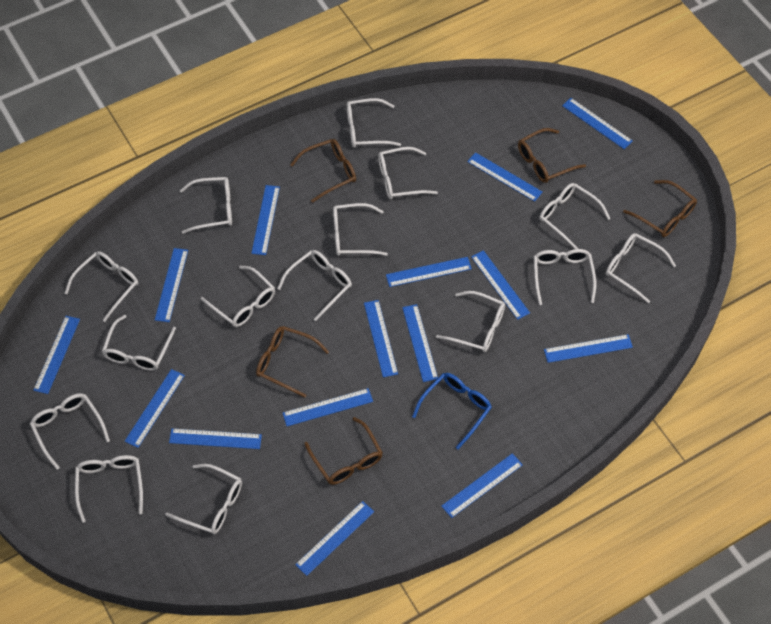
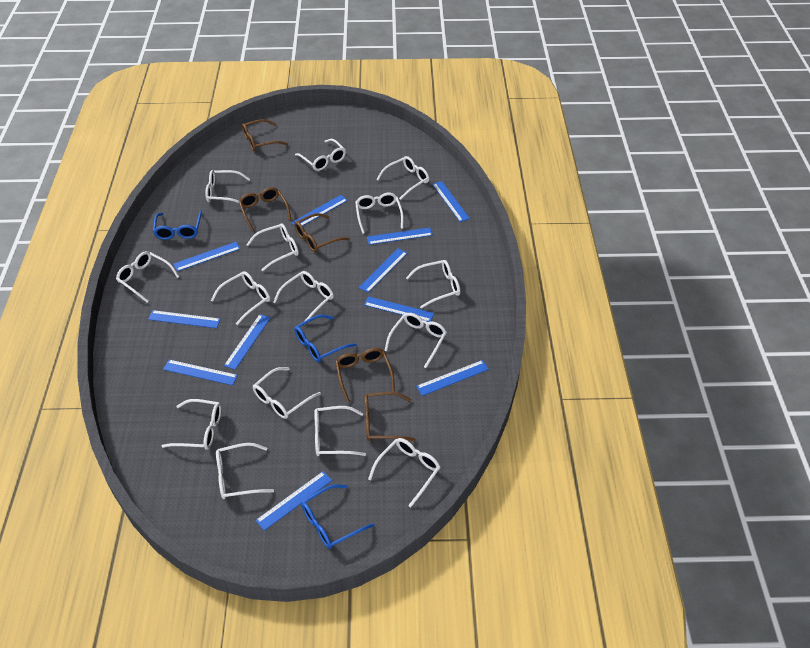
blue glasses: 1 -> 3
blue ruler: 15 -> 11

